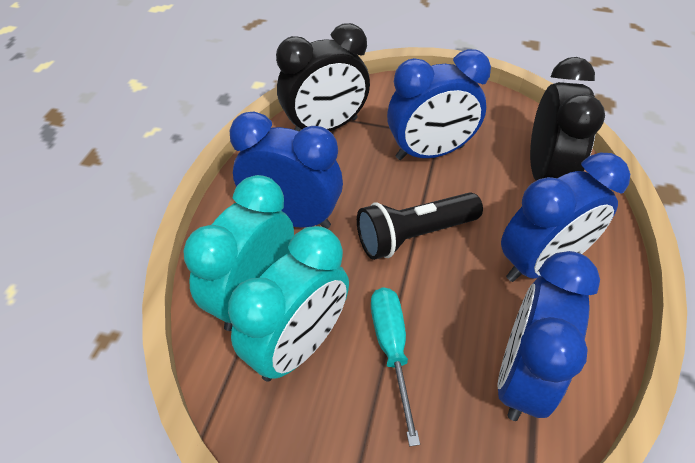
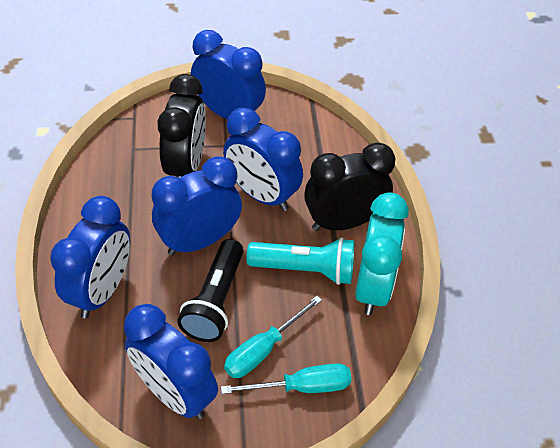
blue clock: 4 -> 5
turquoise clock: 2 -> 1
turquoise flashlight: 0 -> 1
turquoise screwdriver: 1 -> 2

